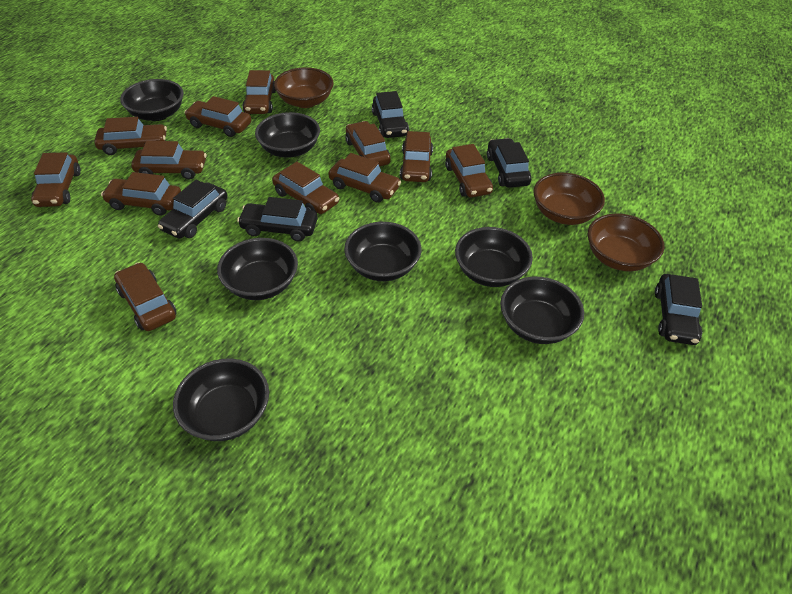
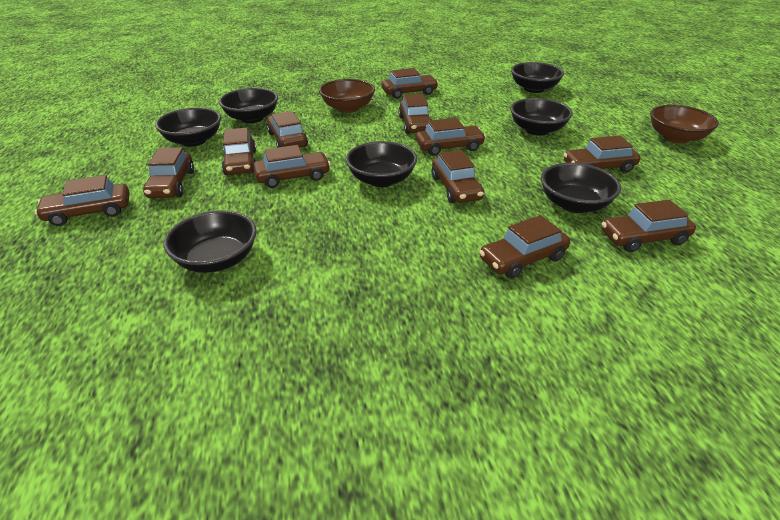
black car: 5 -> 0
brown bowl: 3 -> 2

